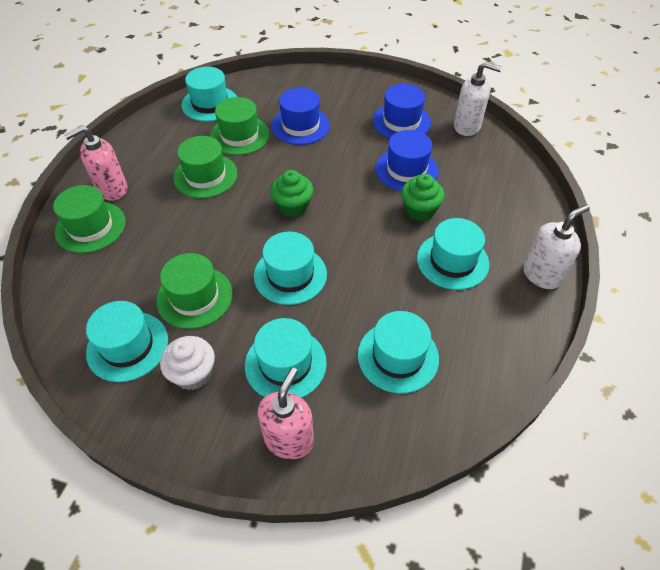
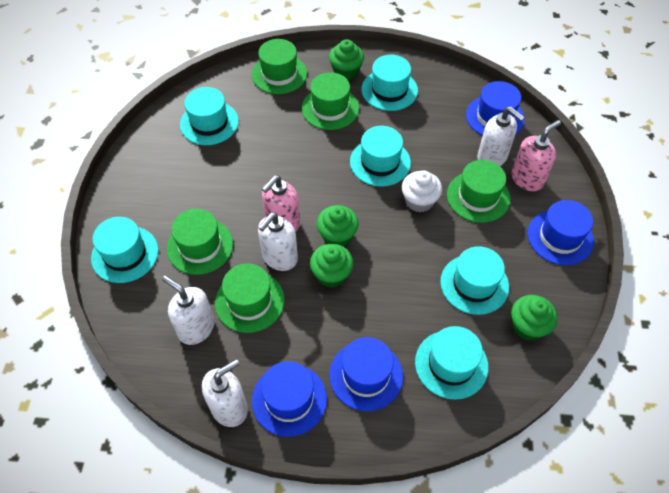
blue hat: 3 -> 4
green cupcake: 2 -> 4
green hat: 4 -> 5
white soap dispenser: 2 -> 4

